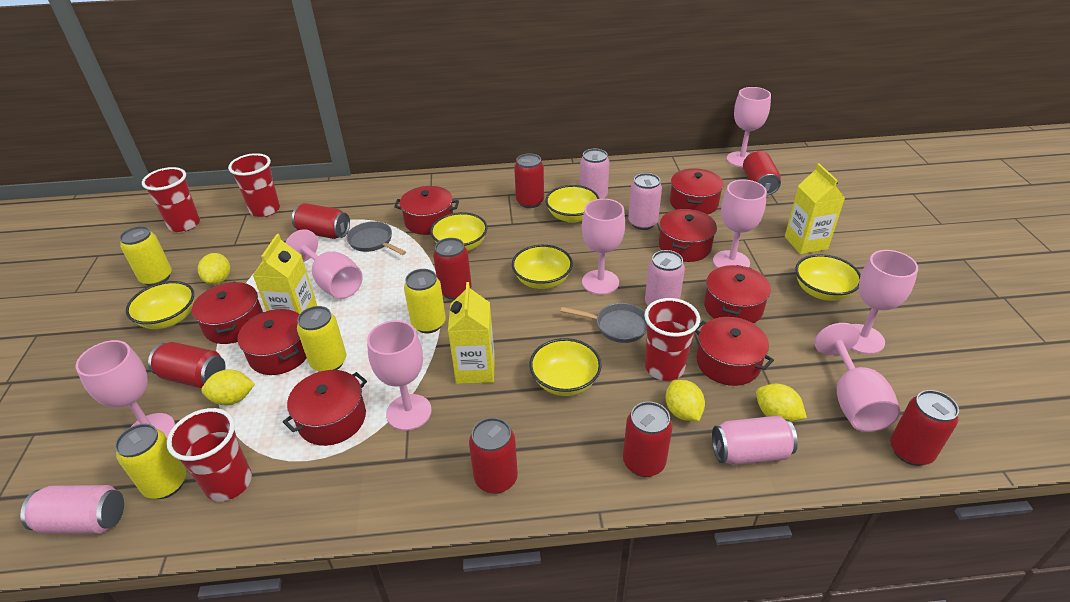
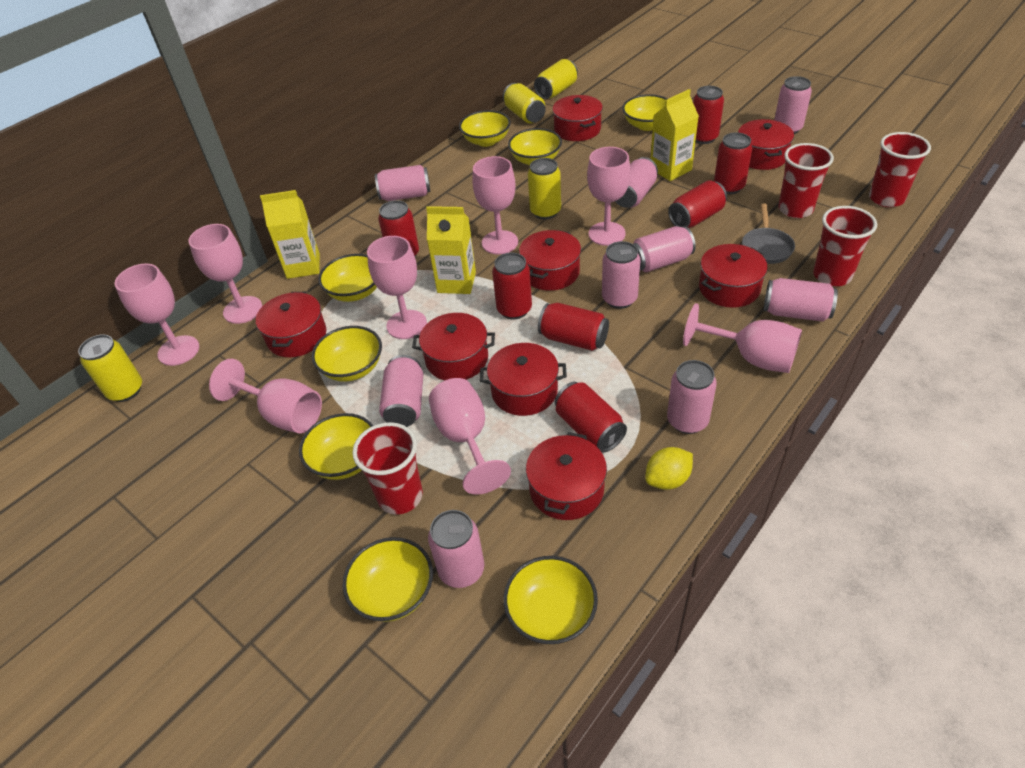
grey pan: 2 -> 1
pink can: 5 -> 9
red can: 8 -> 7
yellow bowl: 6 -> 8
yellow lemon: 4 -> 1

